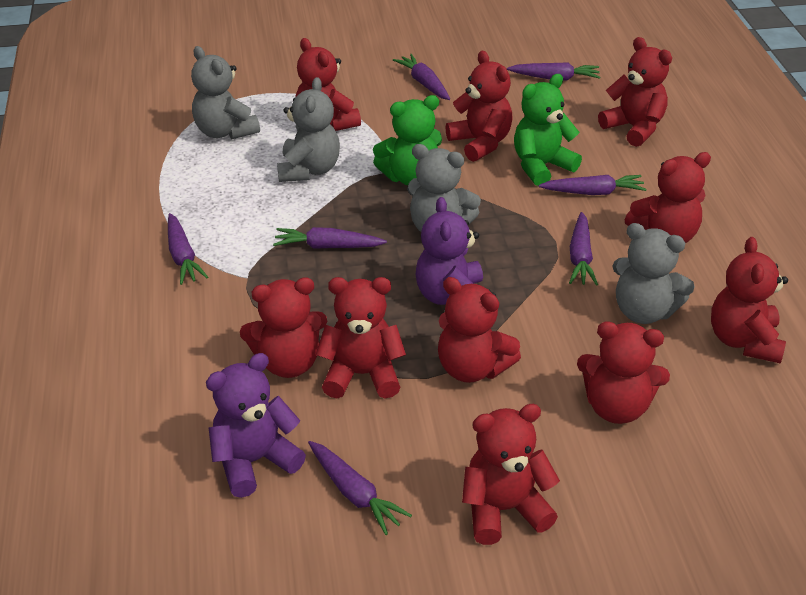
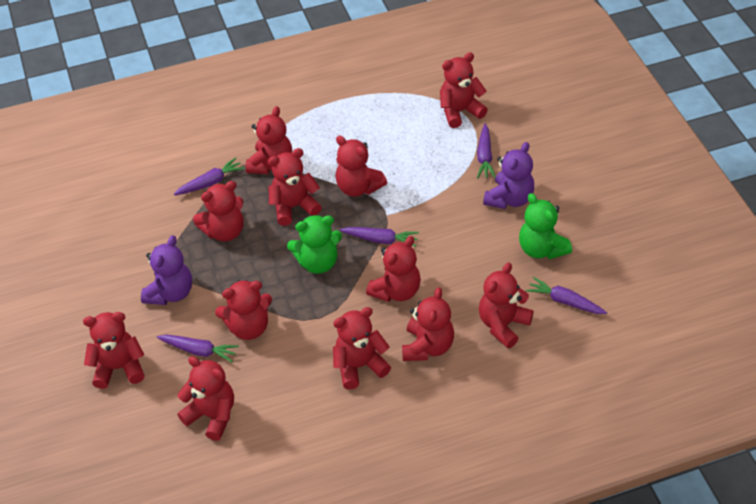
grey teddy bear: 4 -> 0
purple carrot: 7 -> 5
red teddy bear: 10 -> 12

